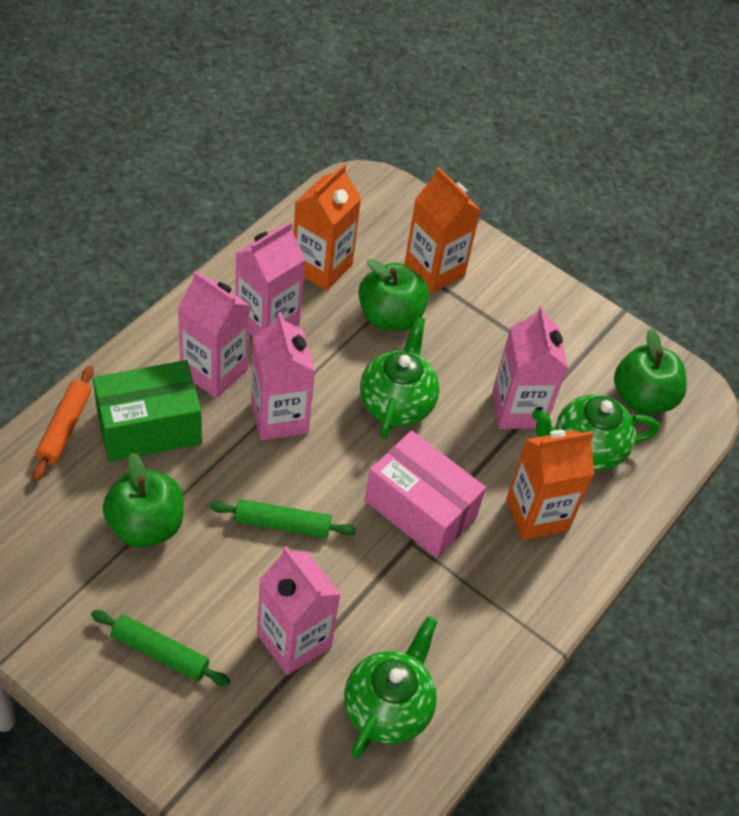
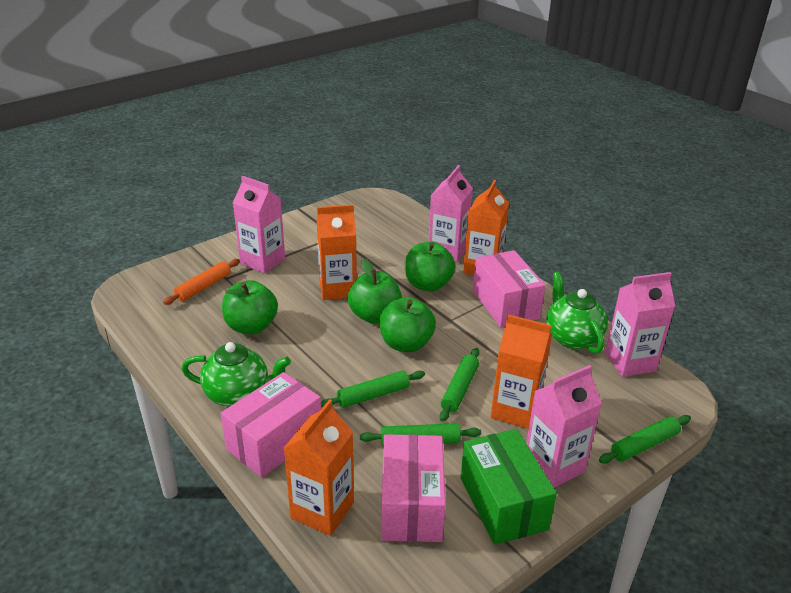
green apple: 3 -> 4
green rolling pin: 2 -> 4
green teapot: 3 -> 2
orange carton: 3 -> 4
pink box: 1 -> 3
pink carton: 5 -> 4

